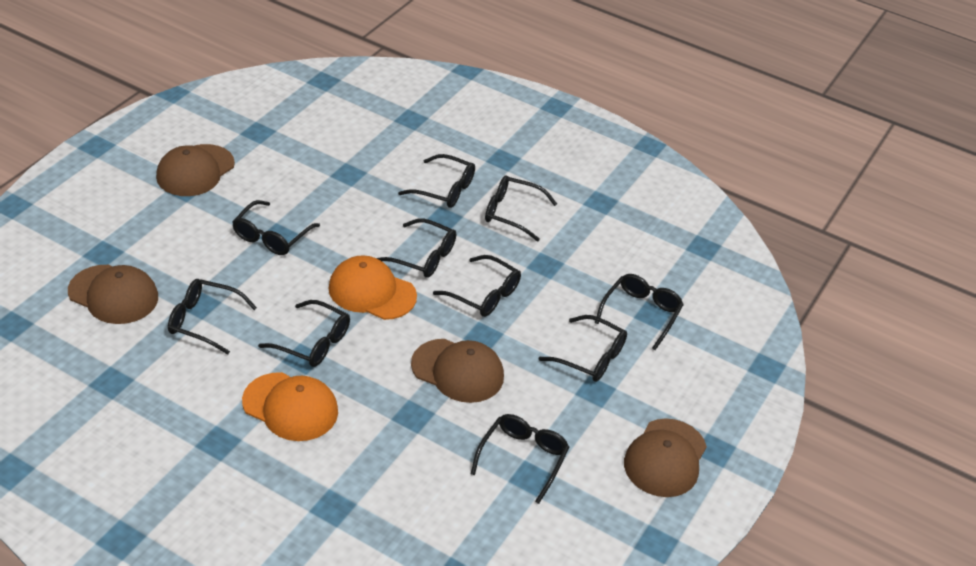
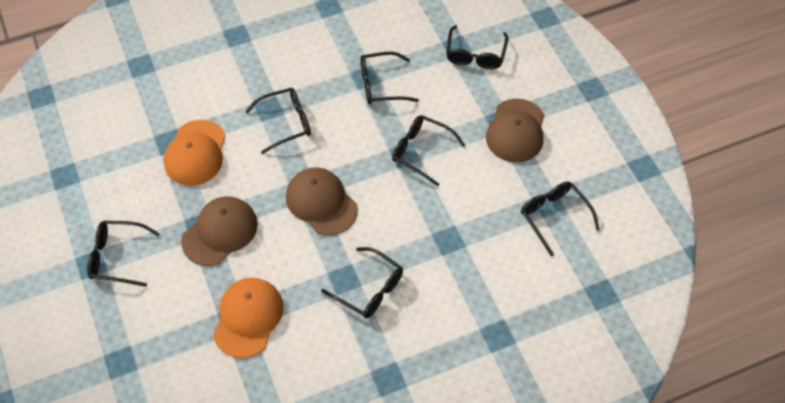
black glasses: 10 -> 7
brown cap: 4 -> 3

